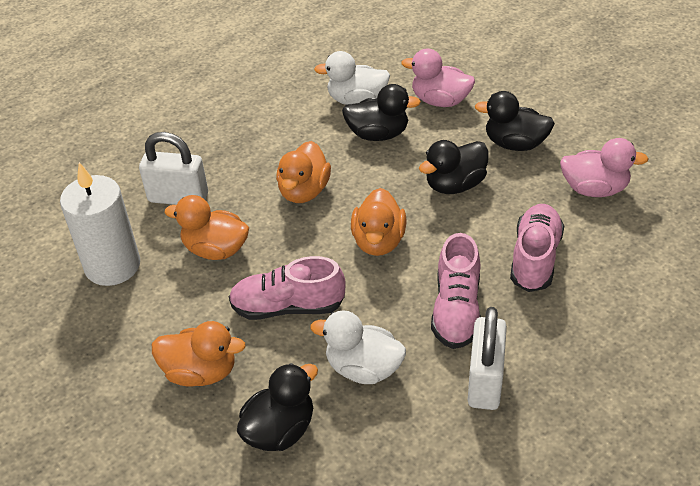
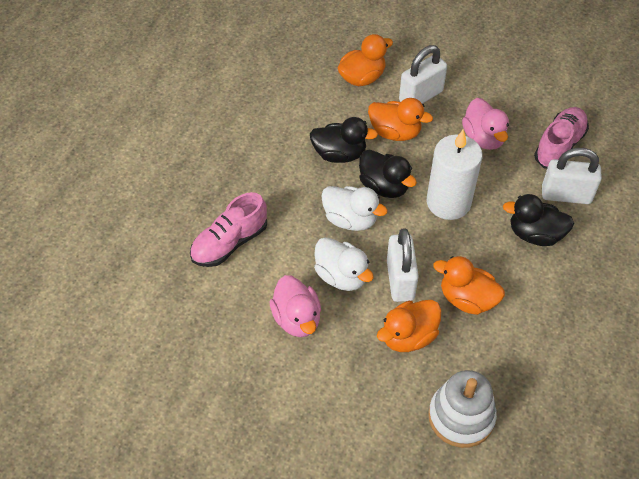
black duck: 4 -> 3
pink shoe: 3 -> 2
white padlock: 2 -> 3
white stacking toy: 0 -> 1

